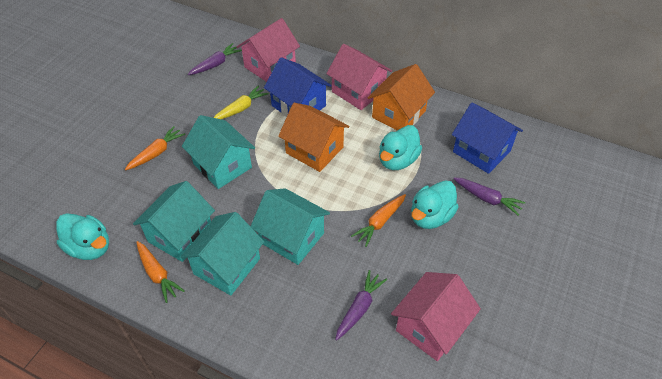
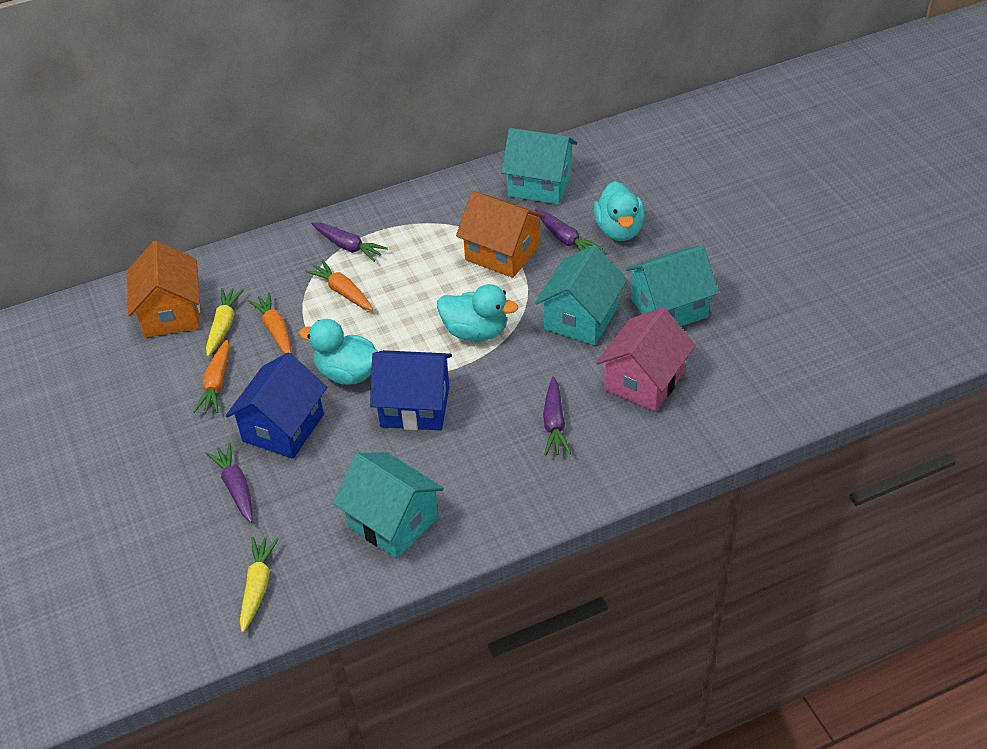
pink house: 3 -> 1
purple carrot: 3 -> 4
yellow carrot: 1 -> 2

